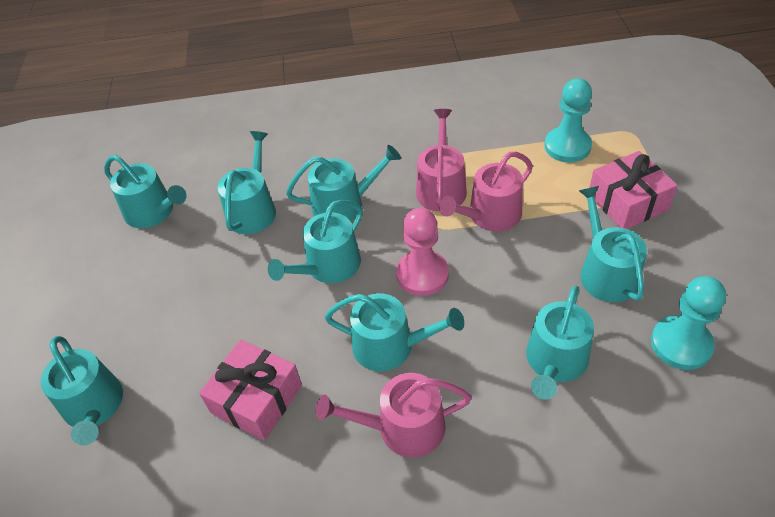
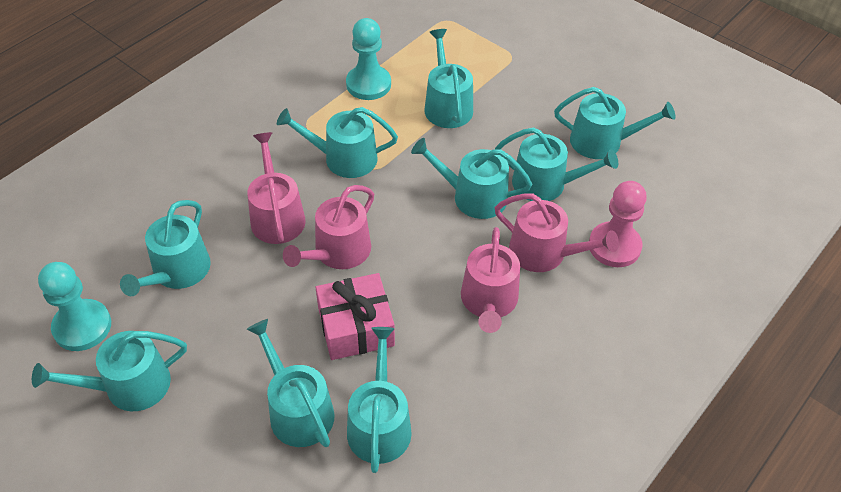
pink gift: 2 -> 1
pink watering can: 3 -> 4
turquoise watering can: 8 -> 9

